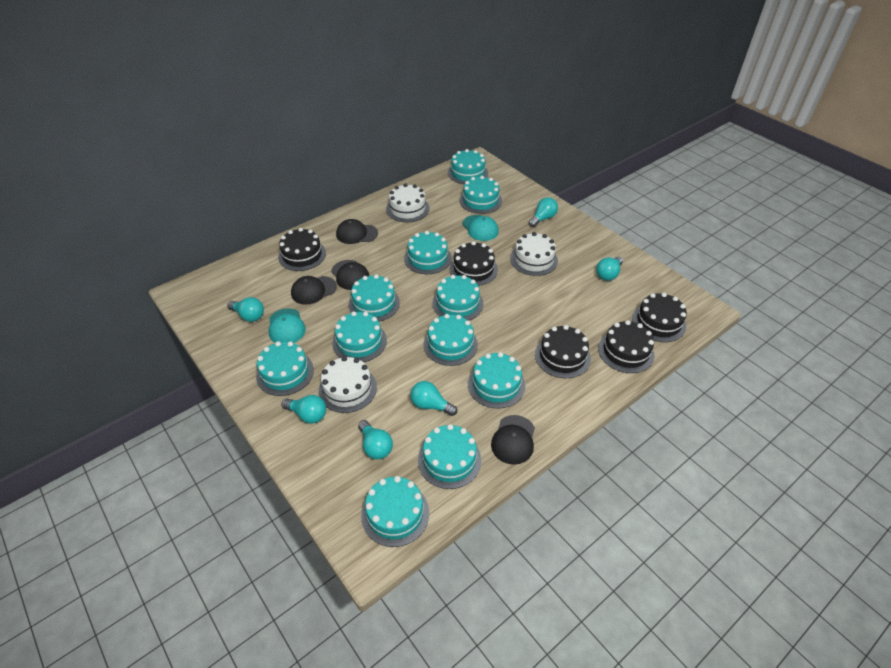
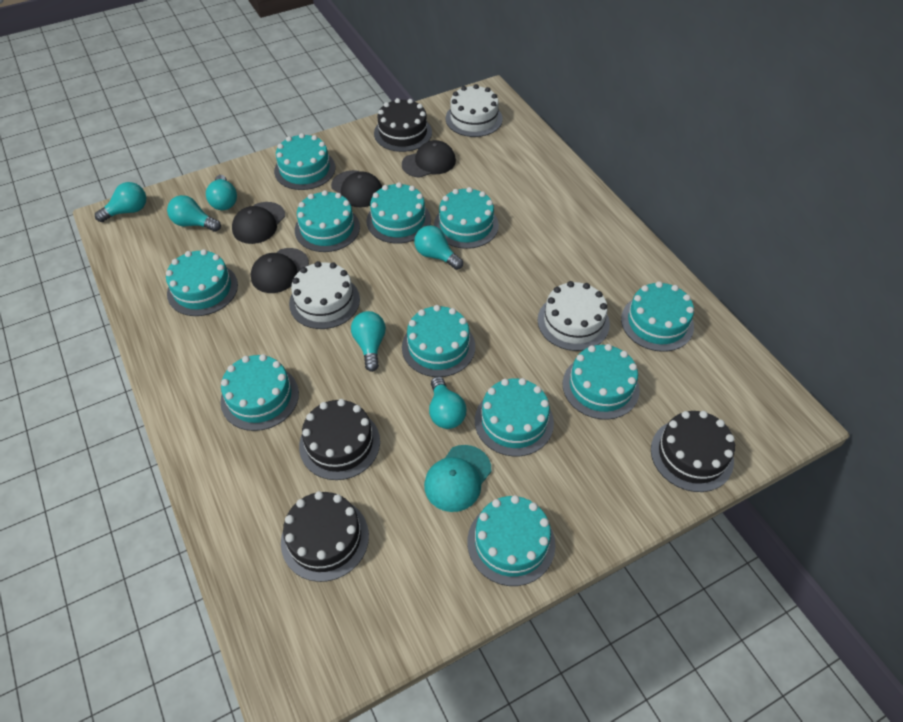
black cake: 5 -> 4
turquoise cap: 2 -> 1

